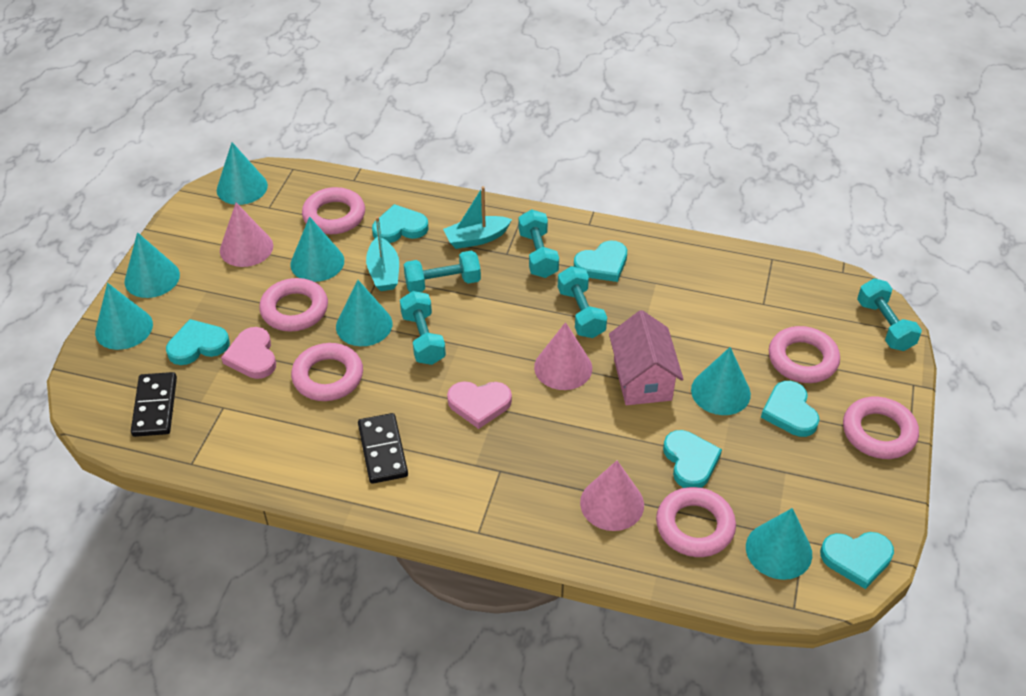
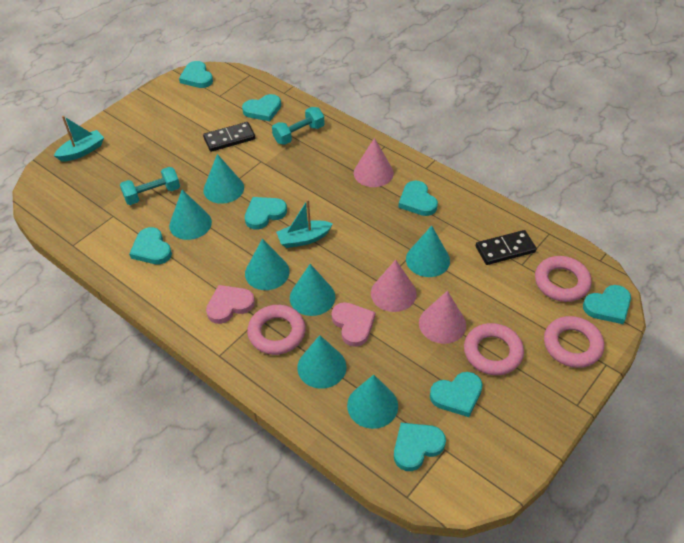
pink house: 1 -> 0
pink ring: 6 -> 4
turquoise dumbbell: 5 -> 2
turquoise heart: 6 -> 8

